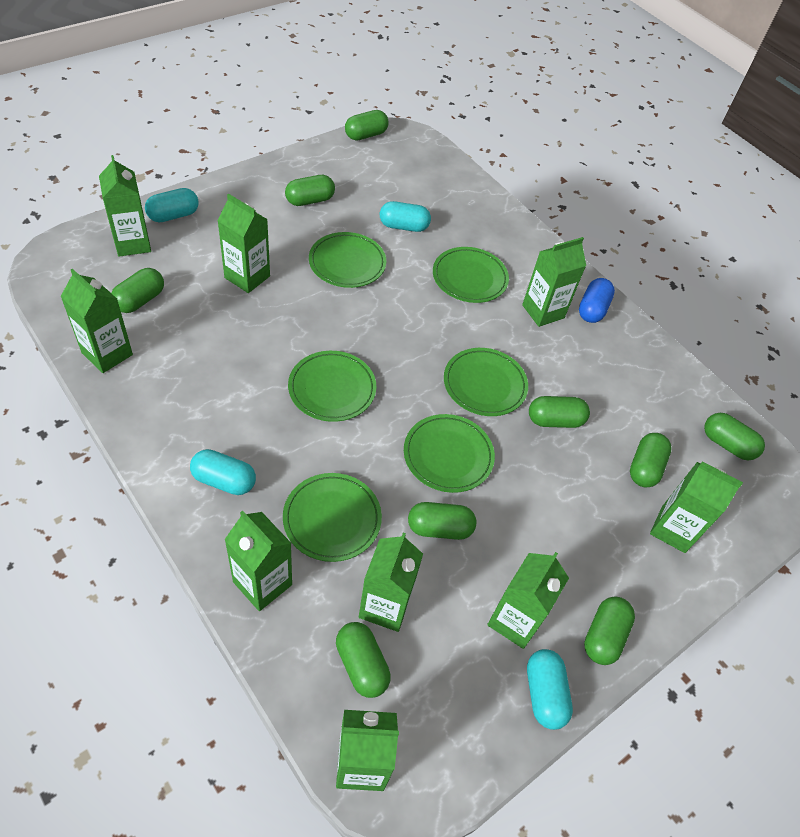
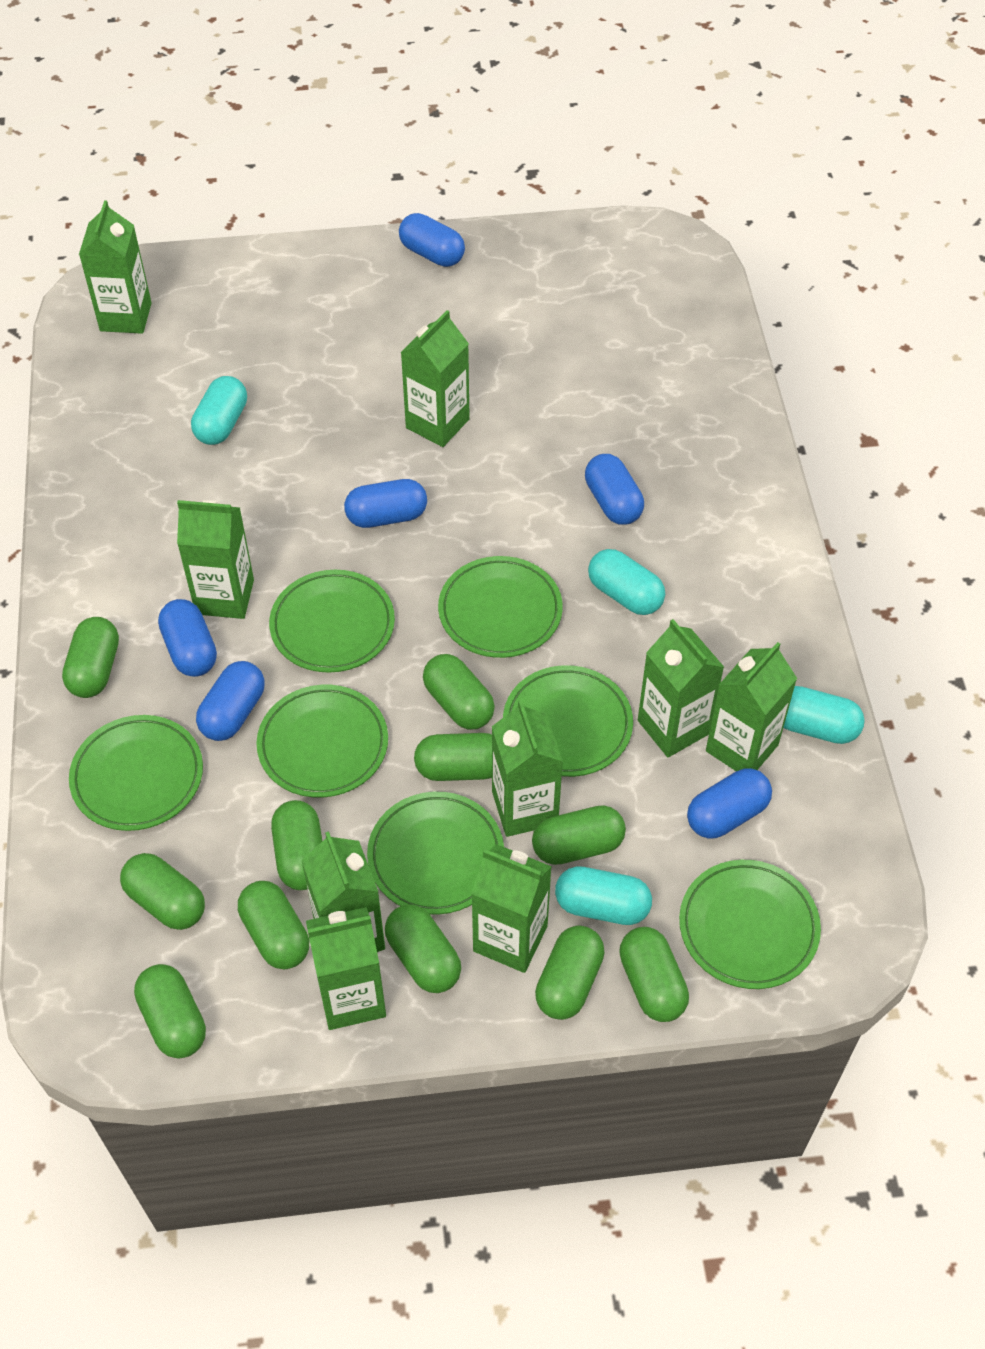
blue capsule: 1 -> 6
green capsule: 9 -> 11
green plate: 6 -> 7

